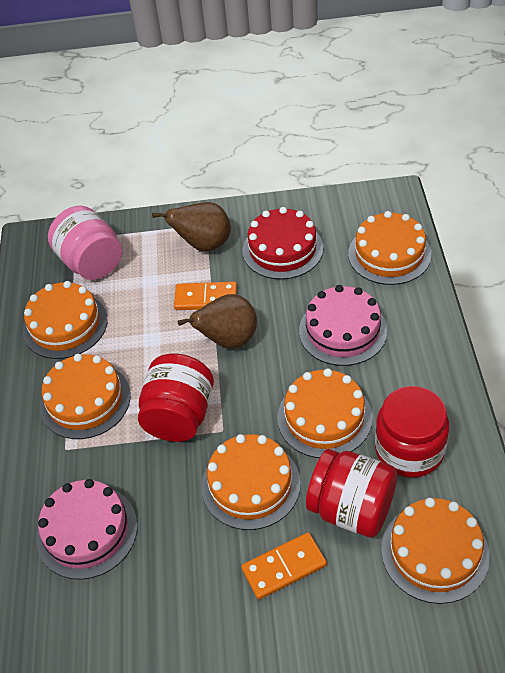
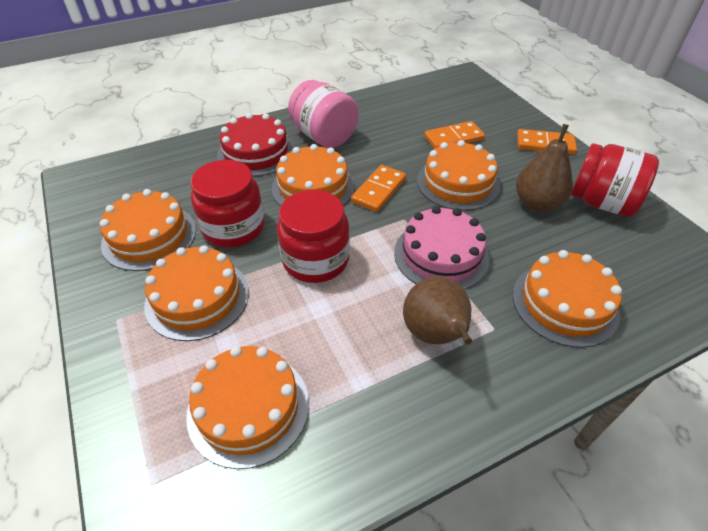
orange domino: 2 -> 3
pink cake: 2 -> 1

